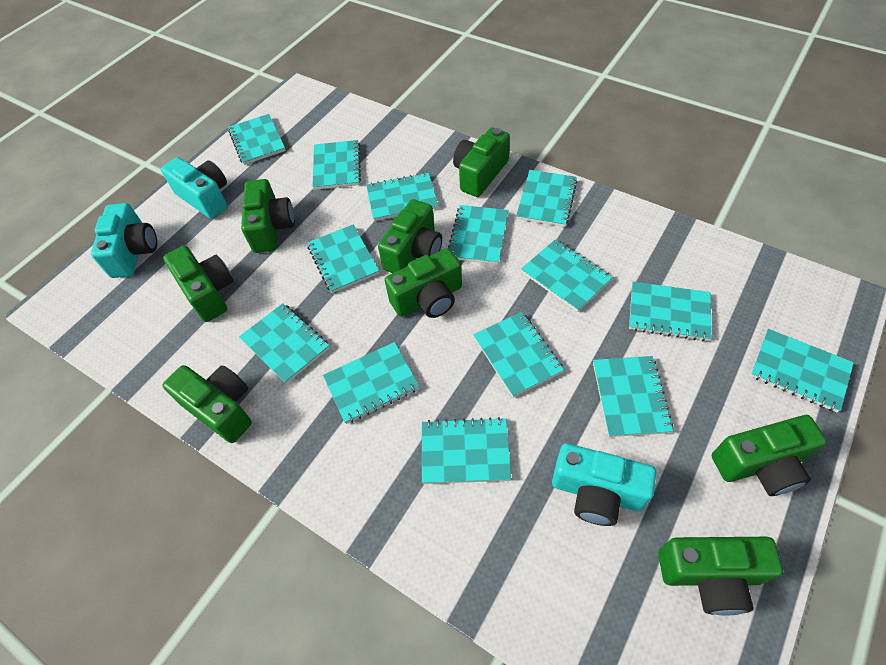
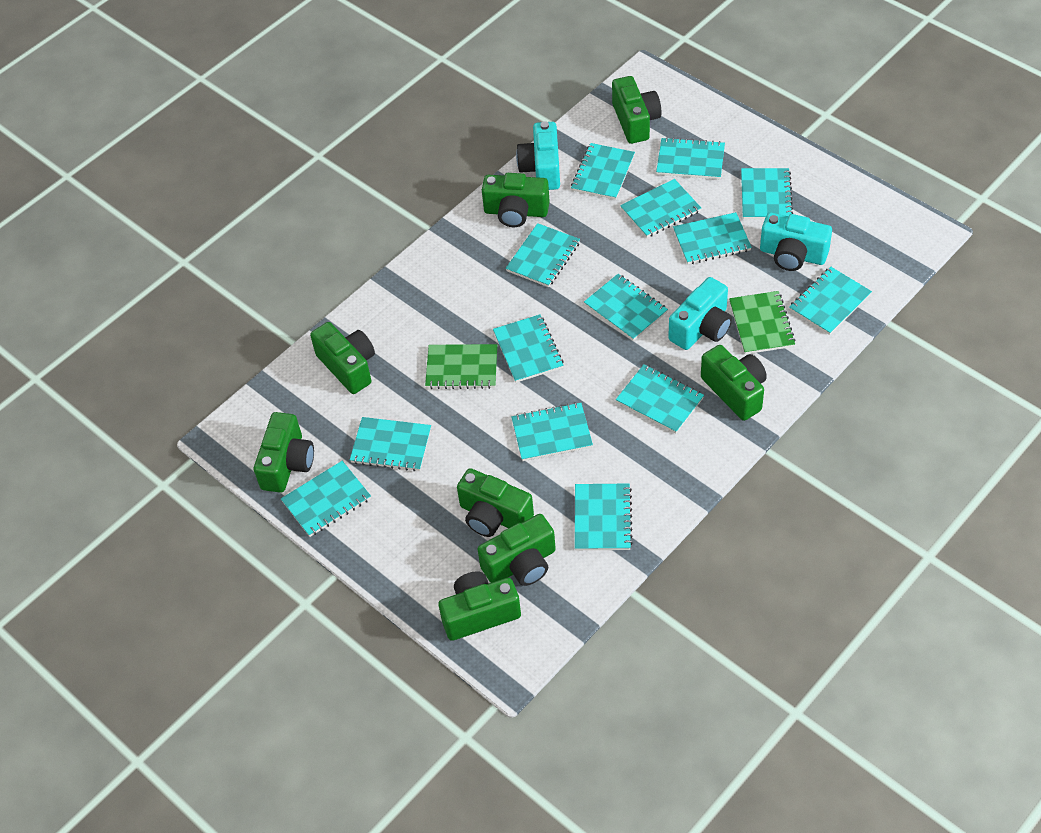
green notebook: 0 -> 2

